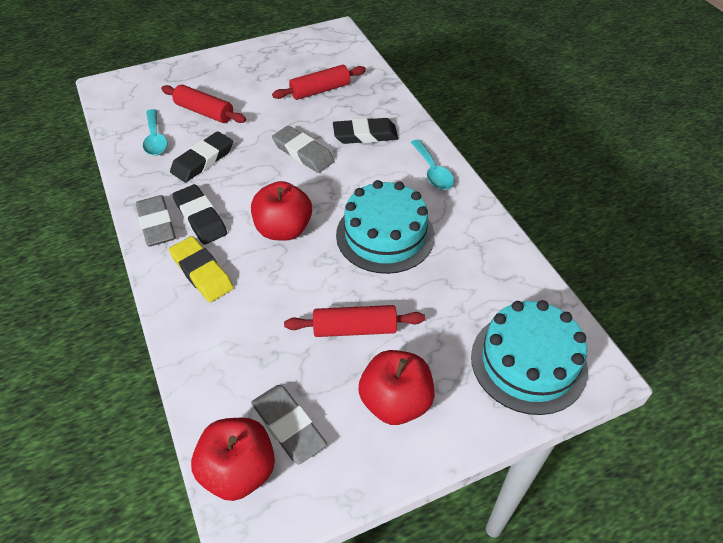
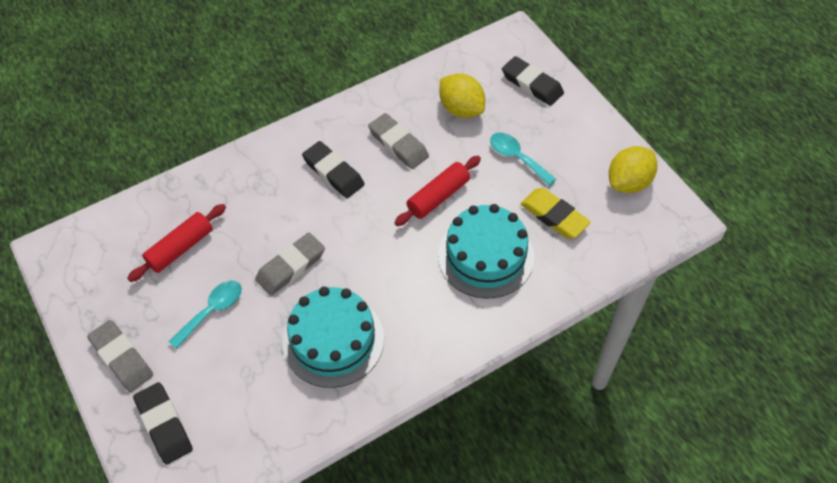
red apple: 3 -> 0
red rolling pin: 3 -> 2
yellow lemon: 0 -> 2

